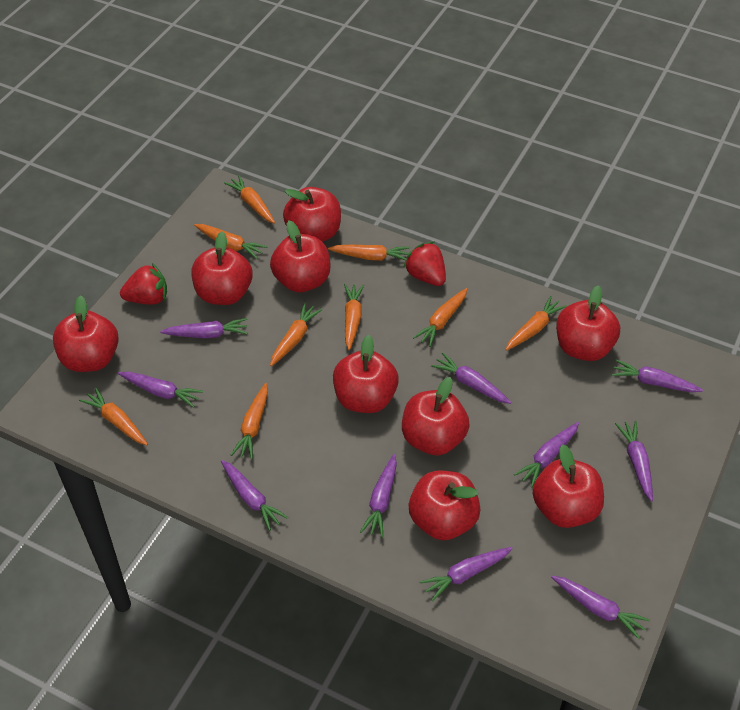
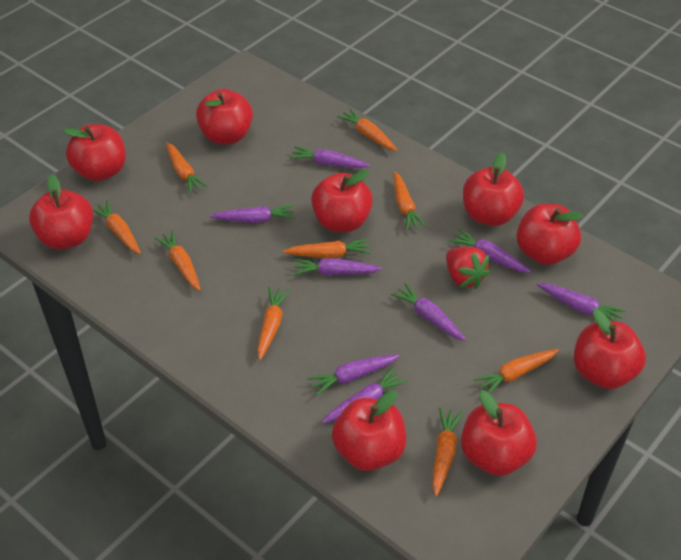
purple carrot: 10 -> 8
red strawberry: 2 -> 1

